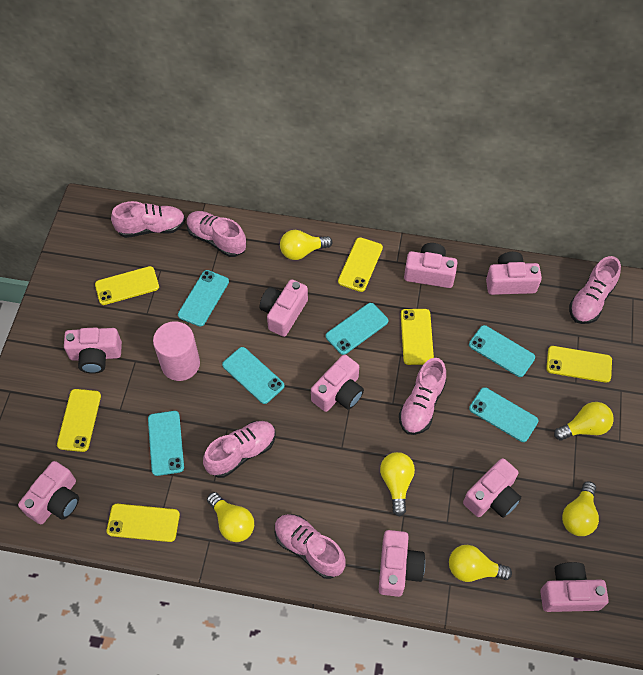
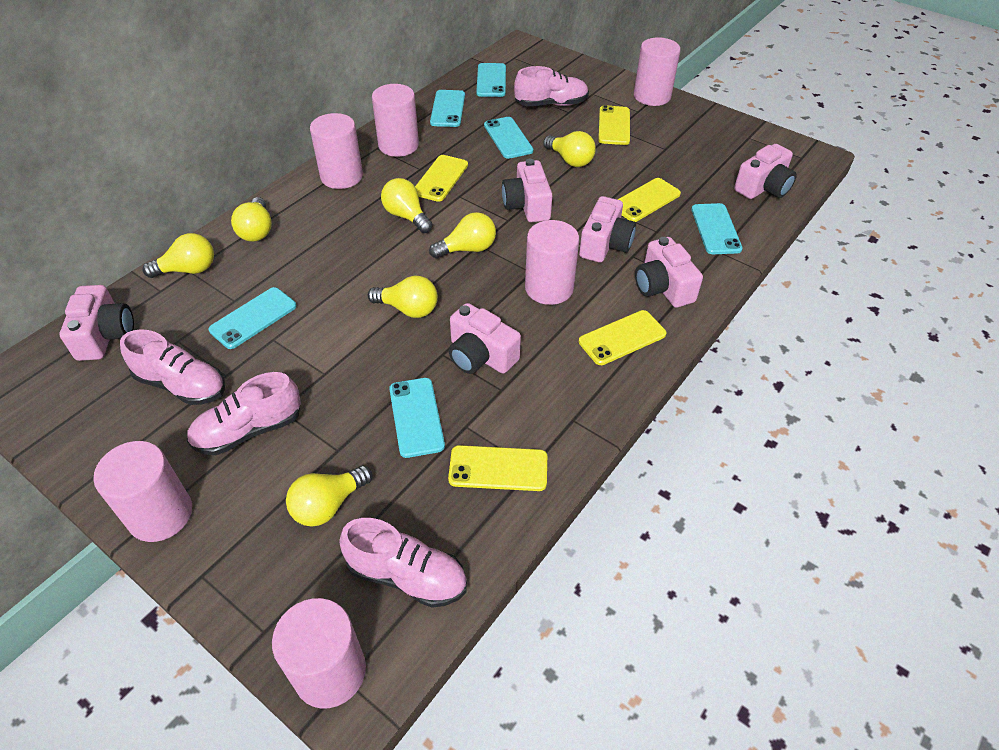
pink camera: 9 -> 6
pink cylinder: 1 -> 6
pink shoe: 6 -> 4
yellow light bulb: 6 -> 7
yellow phone: 6 -> 5

